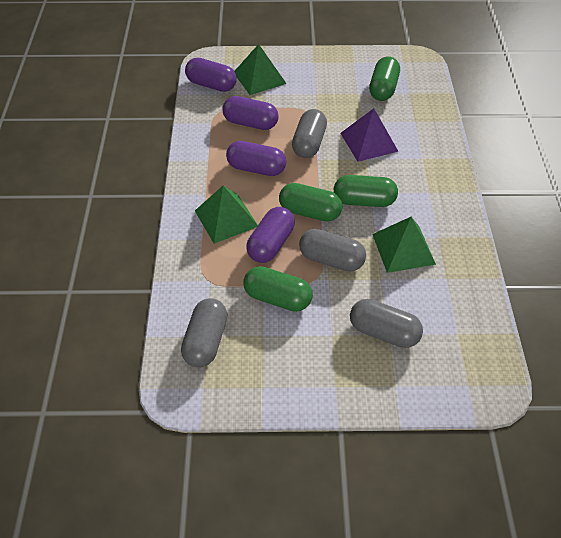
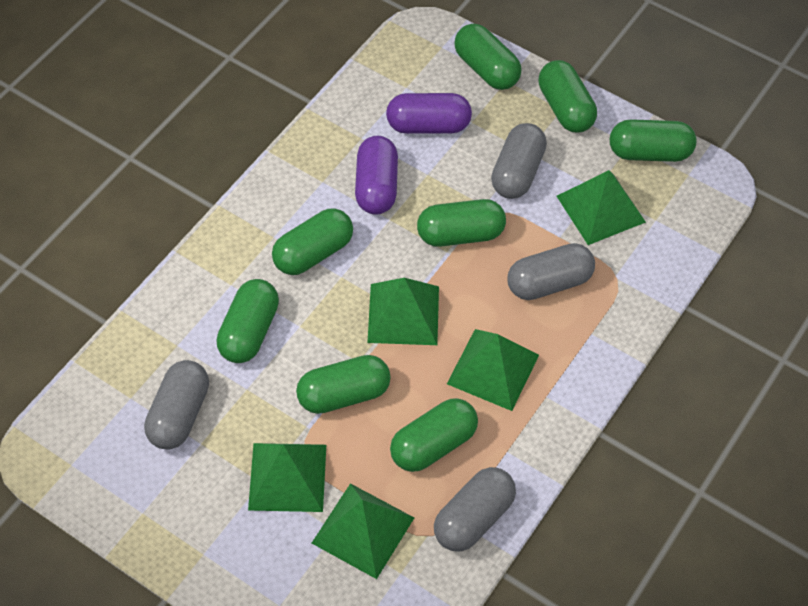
green capsule: 4 -> 8
green pyramid: 3 -> 5
purple capsule: 4 -> 2
purple pyramid: 1 -> 0

